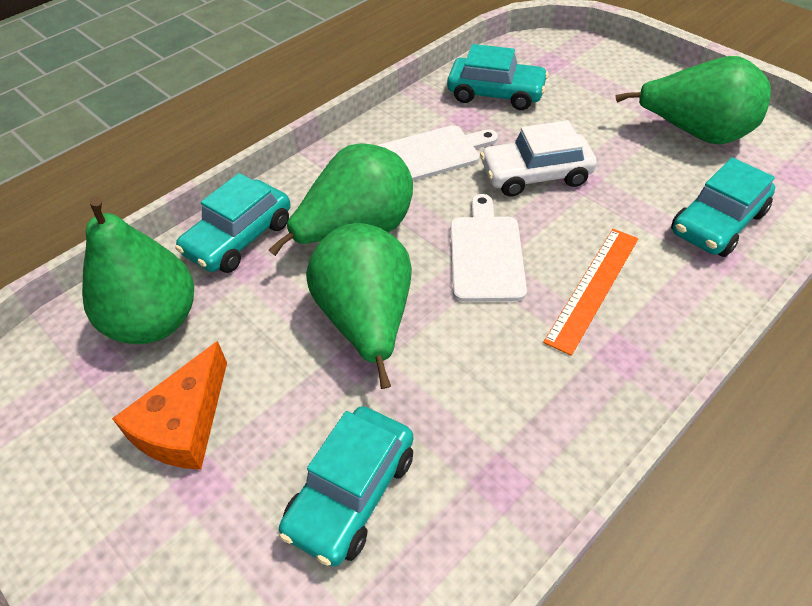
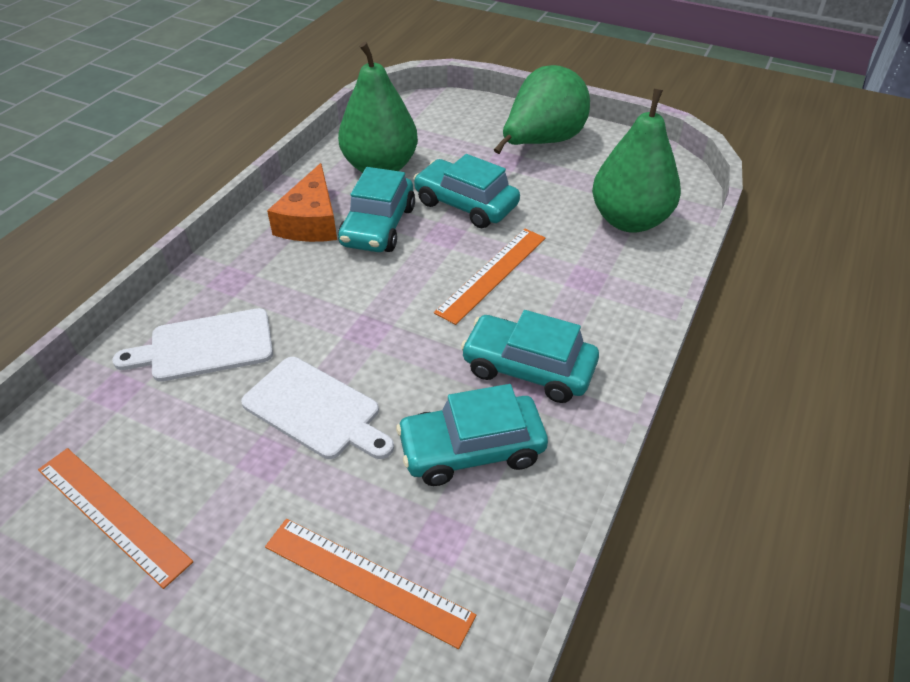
green pear: 4 -> 3
orange ruler: 1 -> 3
white car: 1 -> 0

